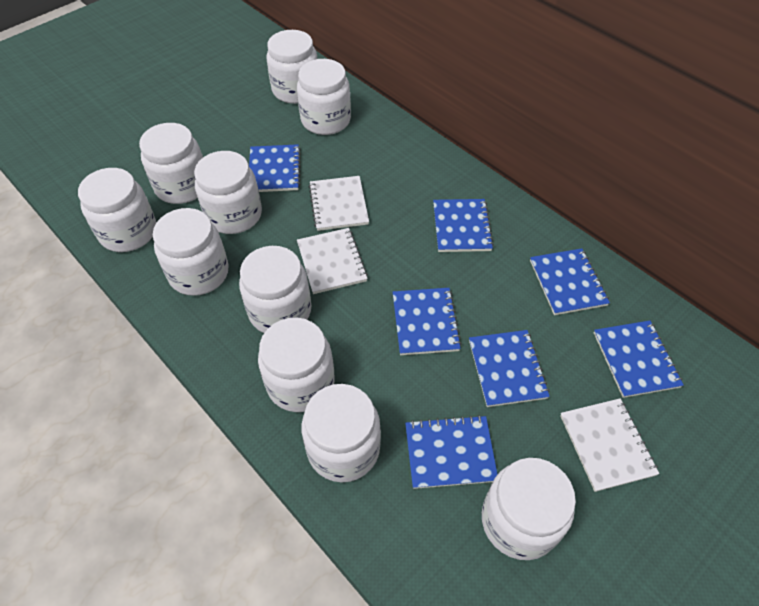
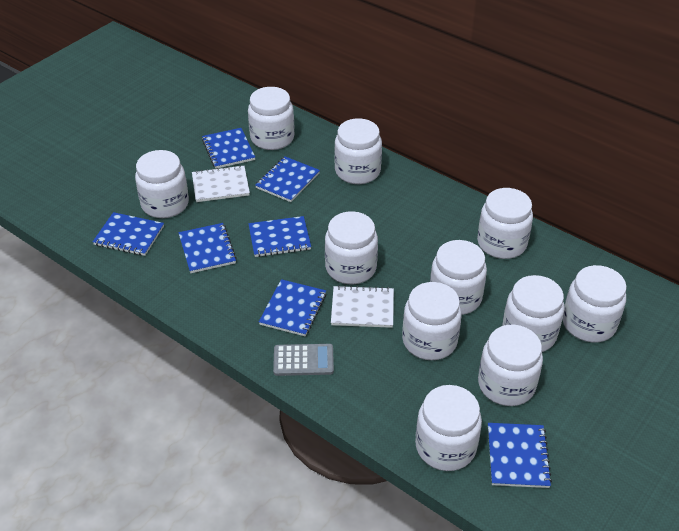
grey calculator: 0 -> 1
white jar: 10 -> 11
white notebook: 3 -> 2

